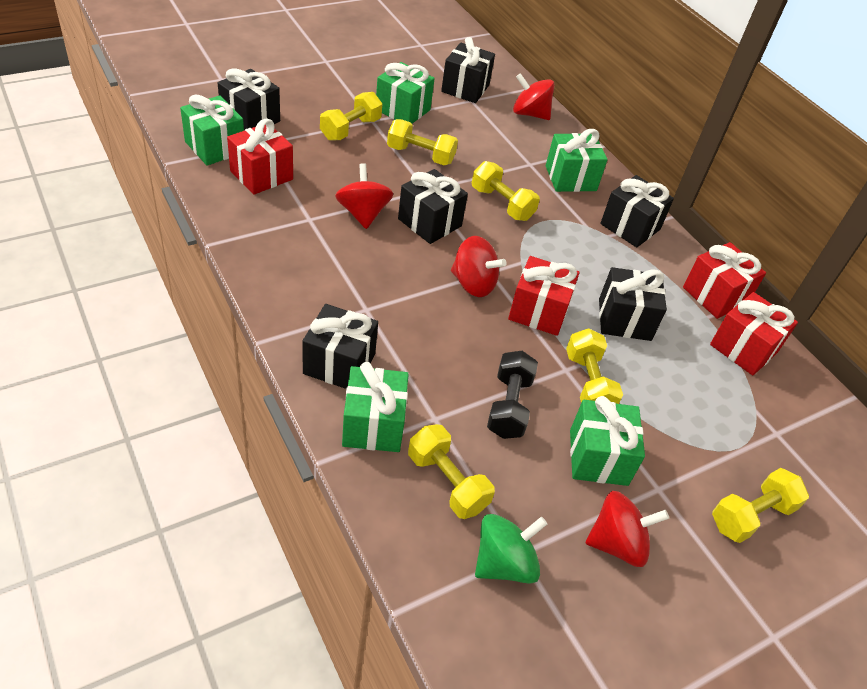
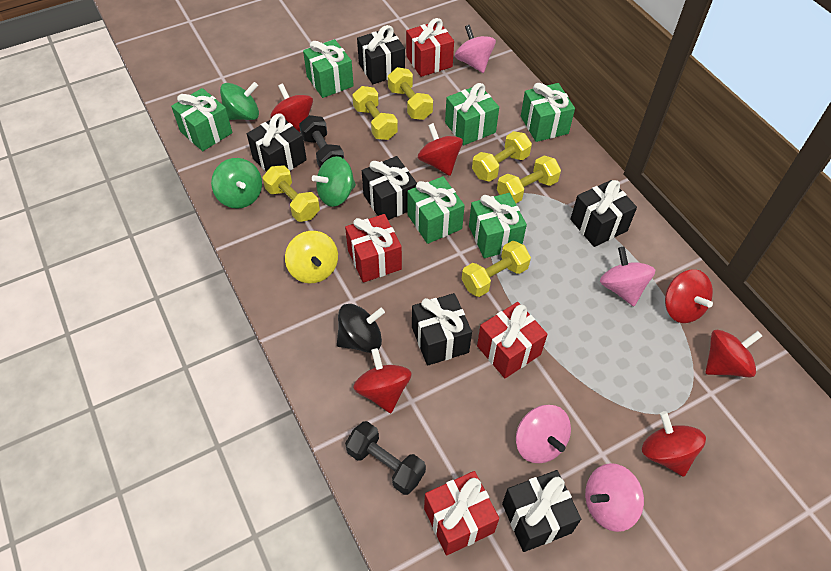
black dumbbell: 1 -> 2
black spinning top: 0 -> 1
green gift: 5 -> 6
green spinning top: 1 -> 3
pink spinning top: 0 -> 4
red spinning top: 4 -> 6
yellow spinning top: 0 -> 1

